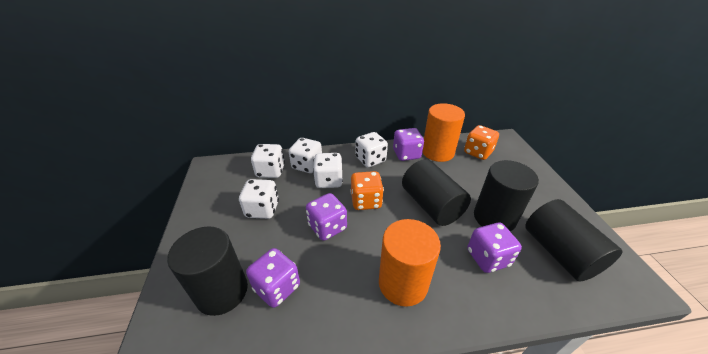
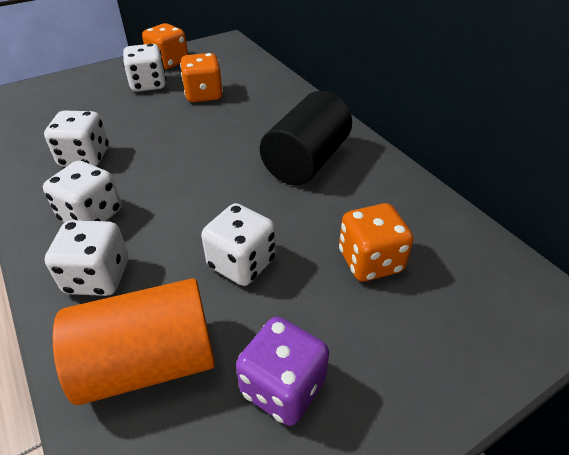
black cylinder: 4 -> 1
orange cylinder: 2 -> 1
orange dice: 2 -> 3
purple dice: 4 -> 1

